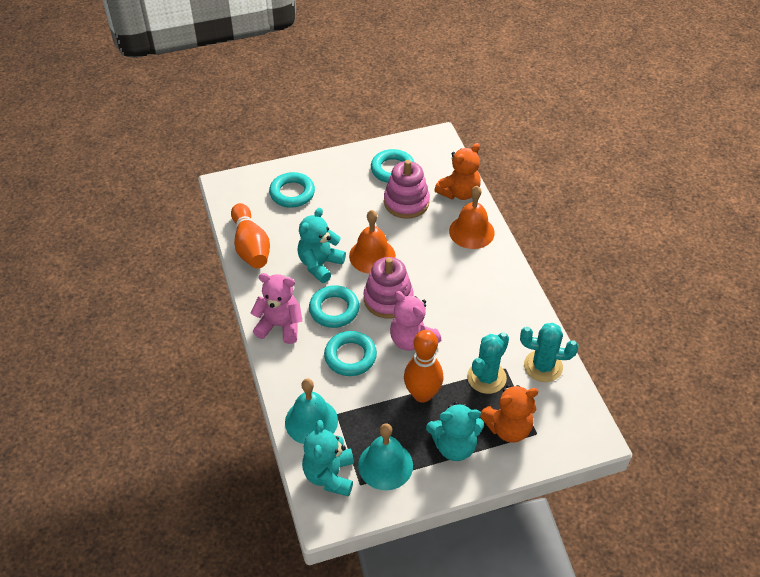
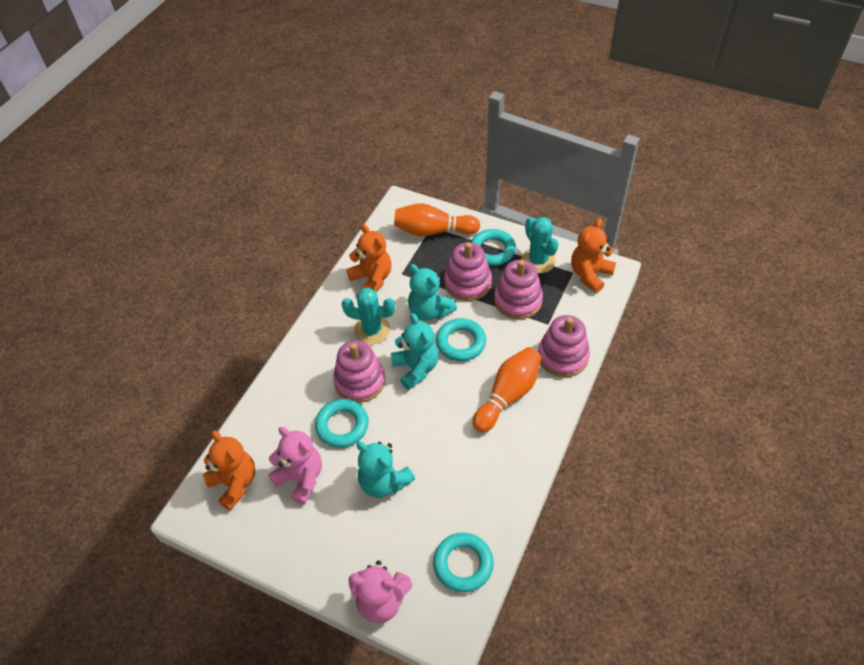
orange bell: 2 -> 0
orange teddy bear: 2 -> 3
pink stacking toy: 2 -> 4
turquoise bell: 2 -> 0

